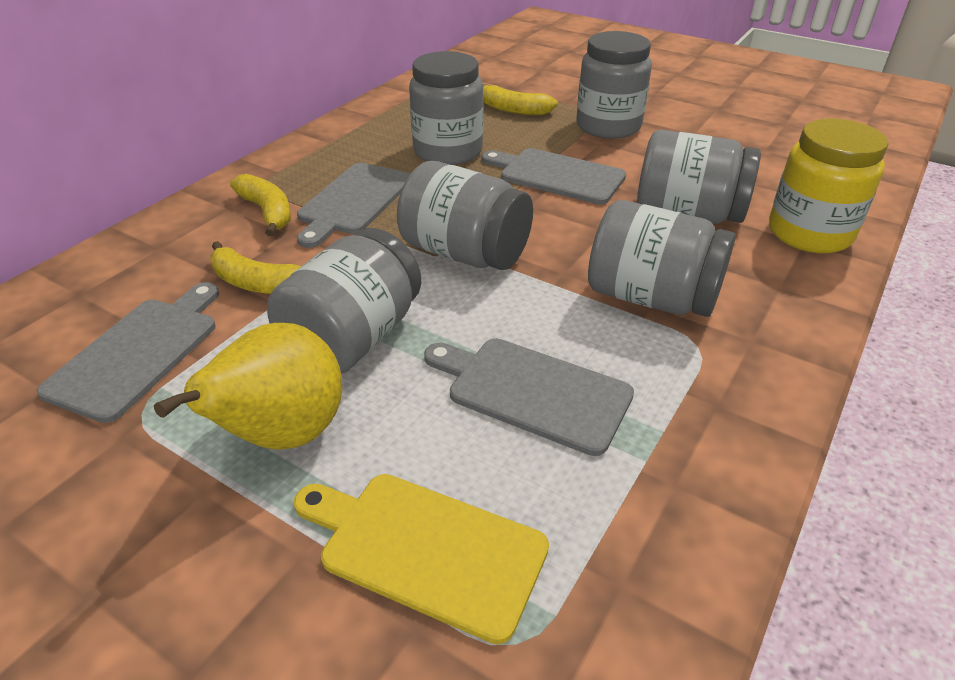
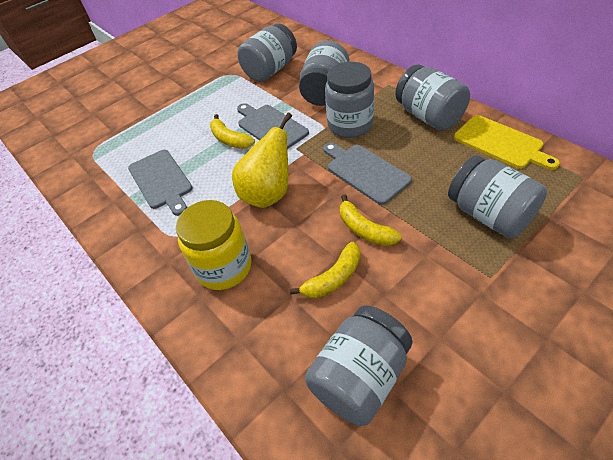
grey cutting board: 4 -> 3

